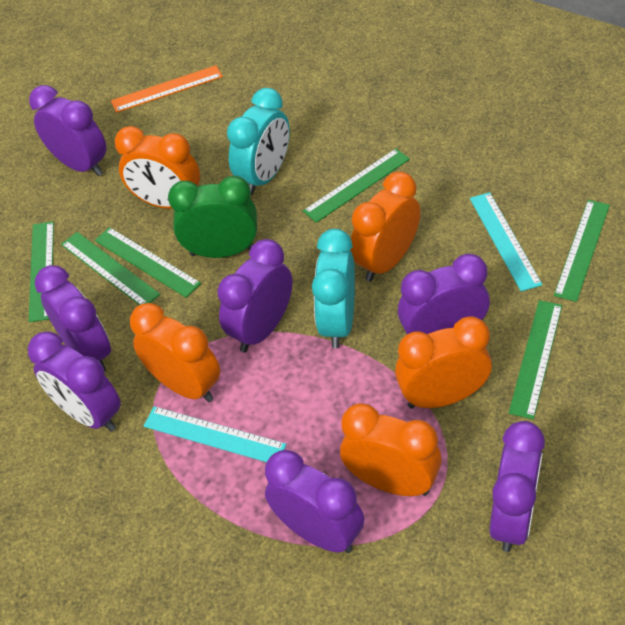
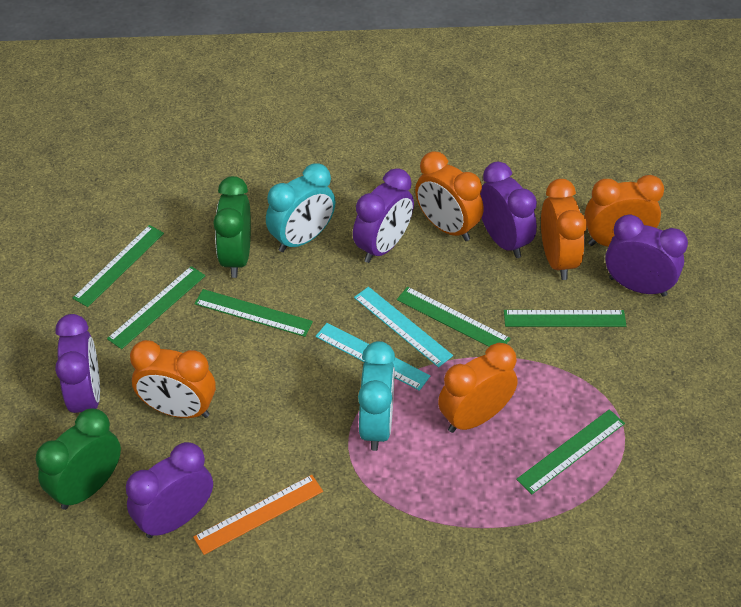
green clock: 1 -> 2
purple clock: 7 -> 5

